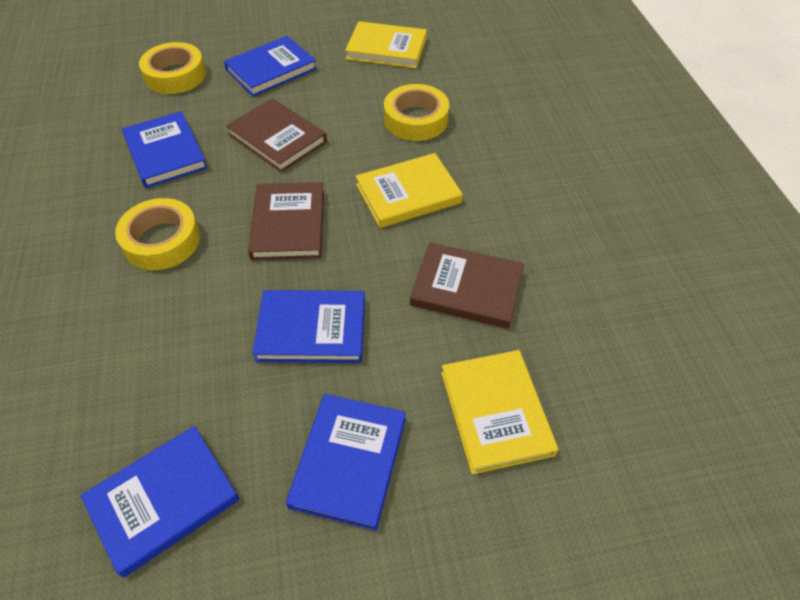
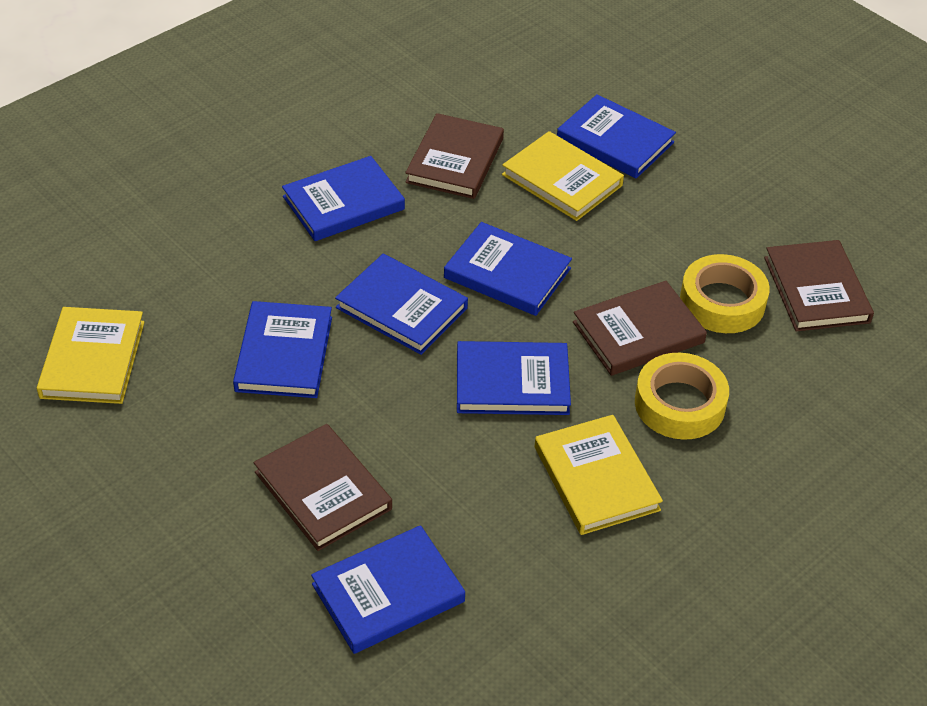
blue book: 5 -> 7
brown book: 3 -> 4
yellow tape: 3 -> 2

